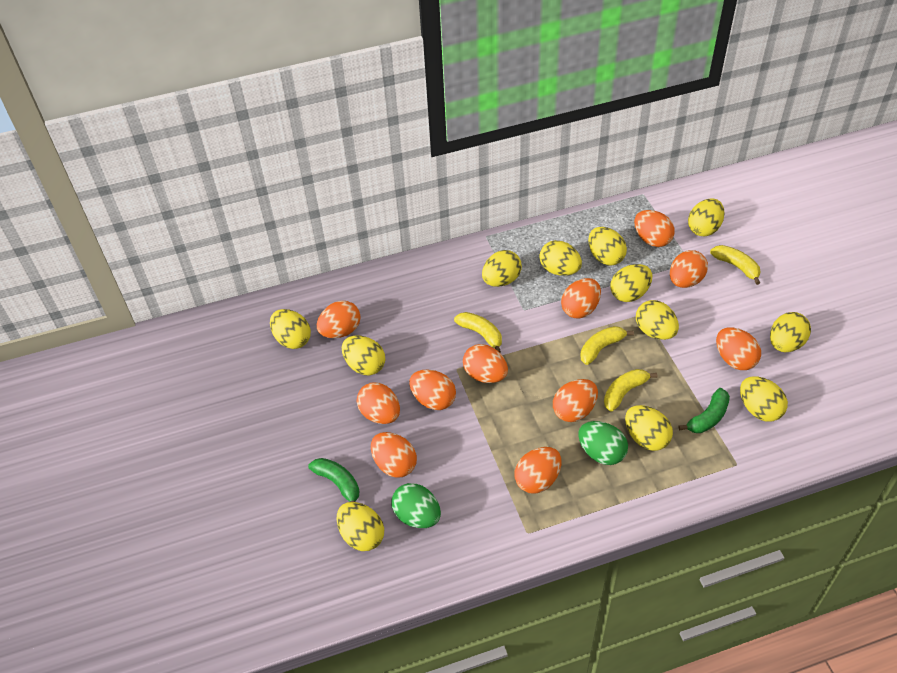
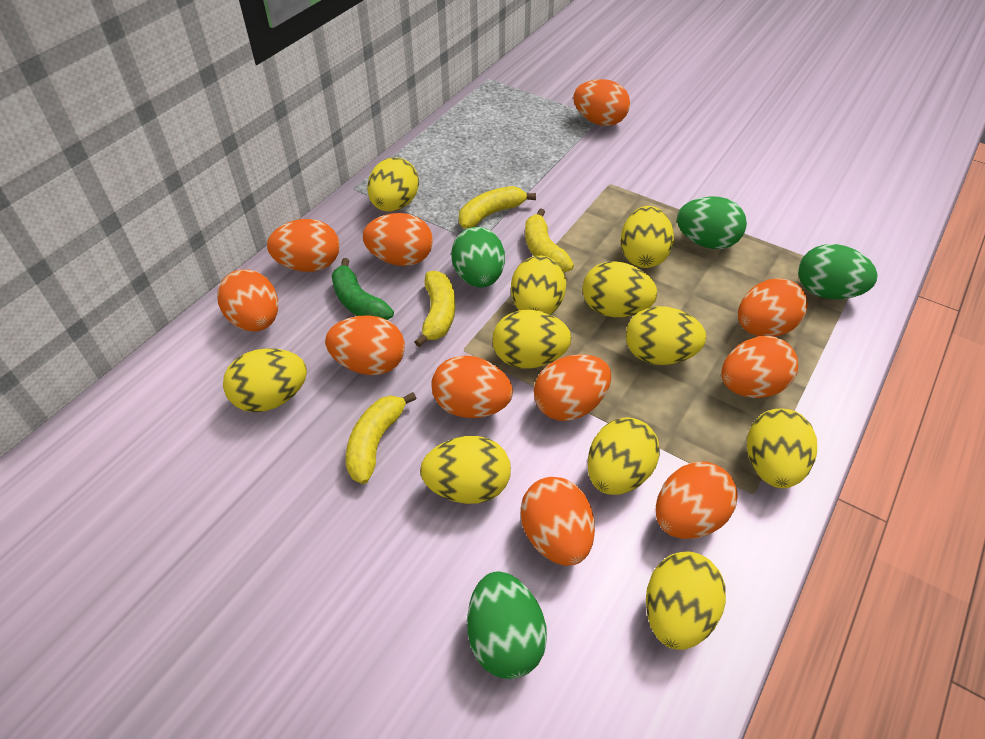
green banana: 2 -> 1
green egg: 2 -> 4
yellow egg: 12 -> 11

